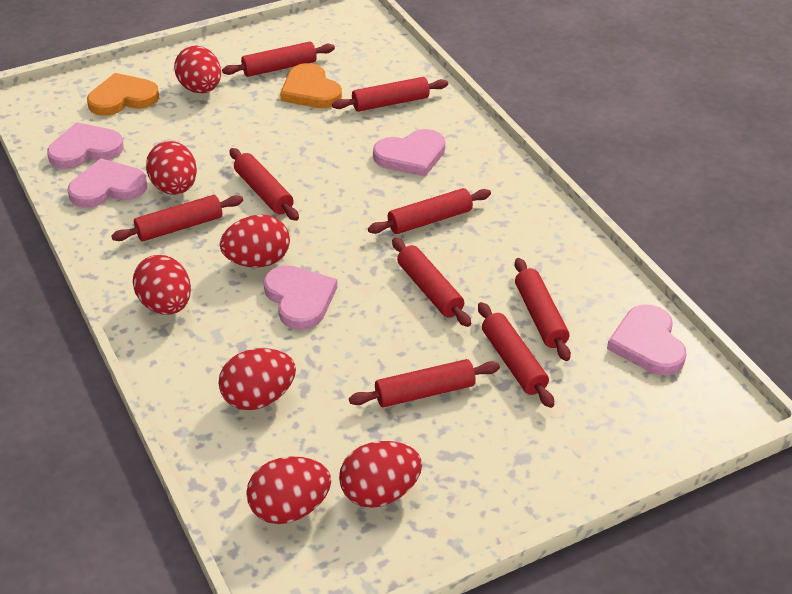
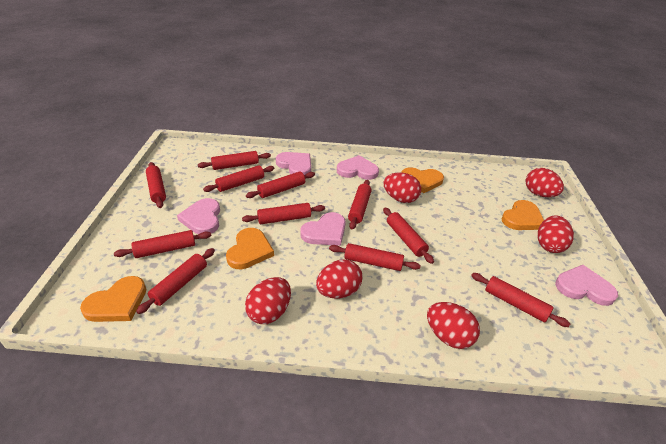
orange heart: 2 -> 4
red egg: 7 -> 6
red rolling pin: 9 -> 11

